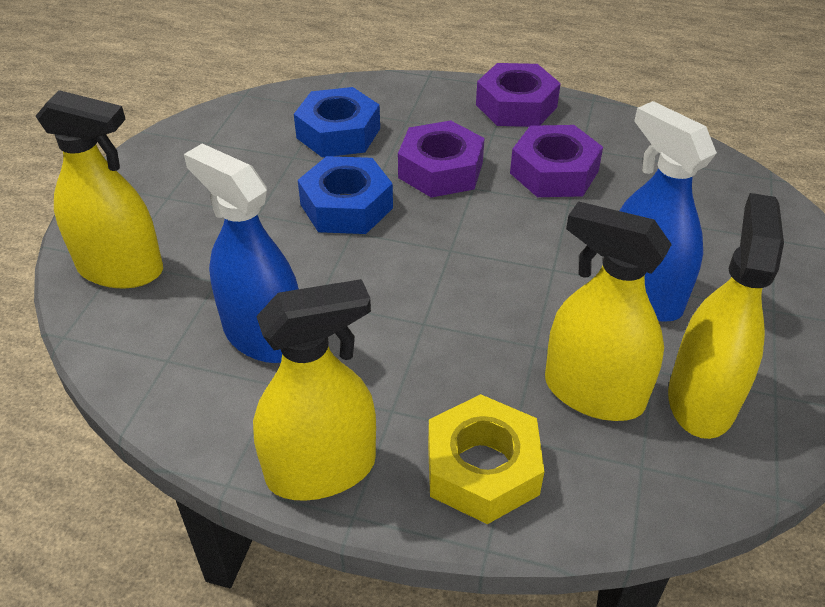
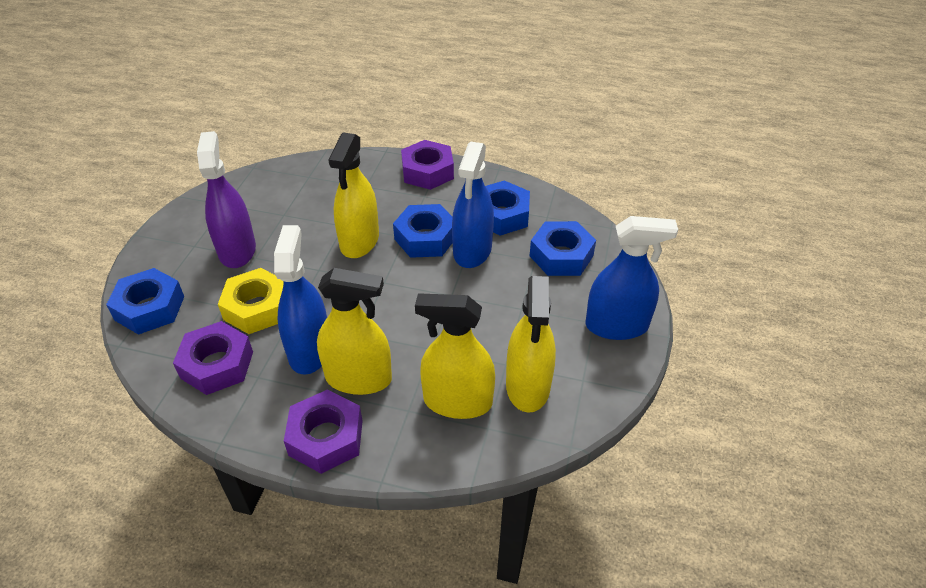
blue nut: 2 -> 4
blue spray bottle: 2 -> 3
purple spray bottle: 0 -> 1

